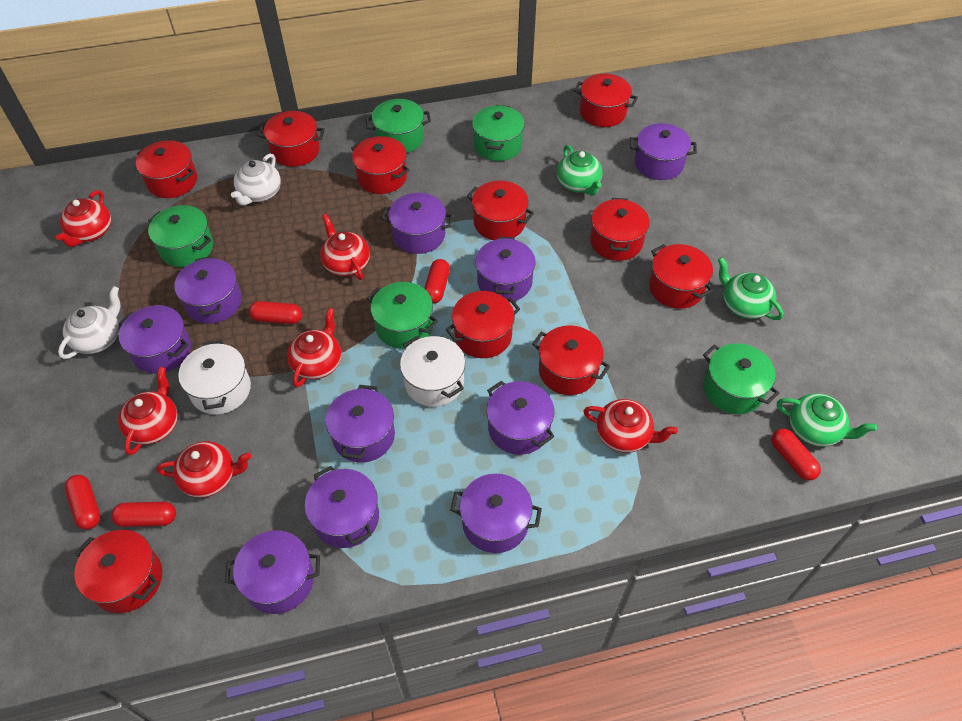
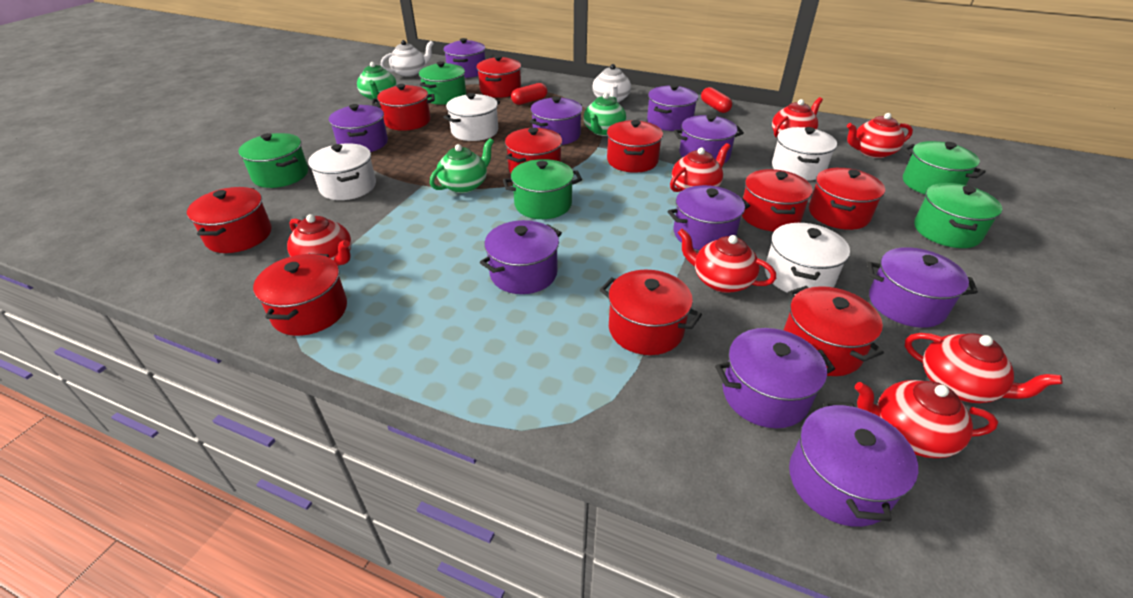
red capsule: 5 -> 2
red teapot: 6 -> 7
white pot: 2 -> 4

